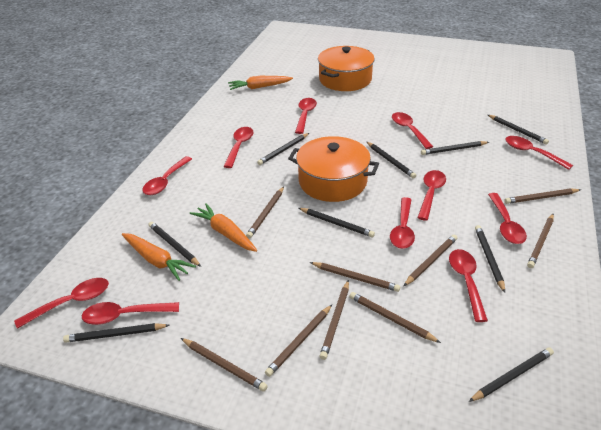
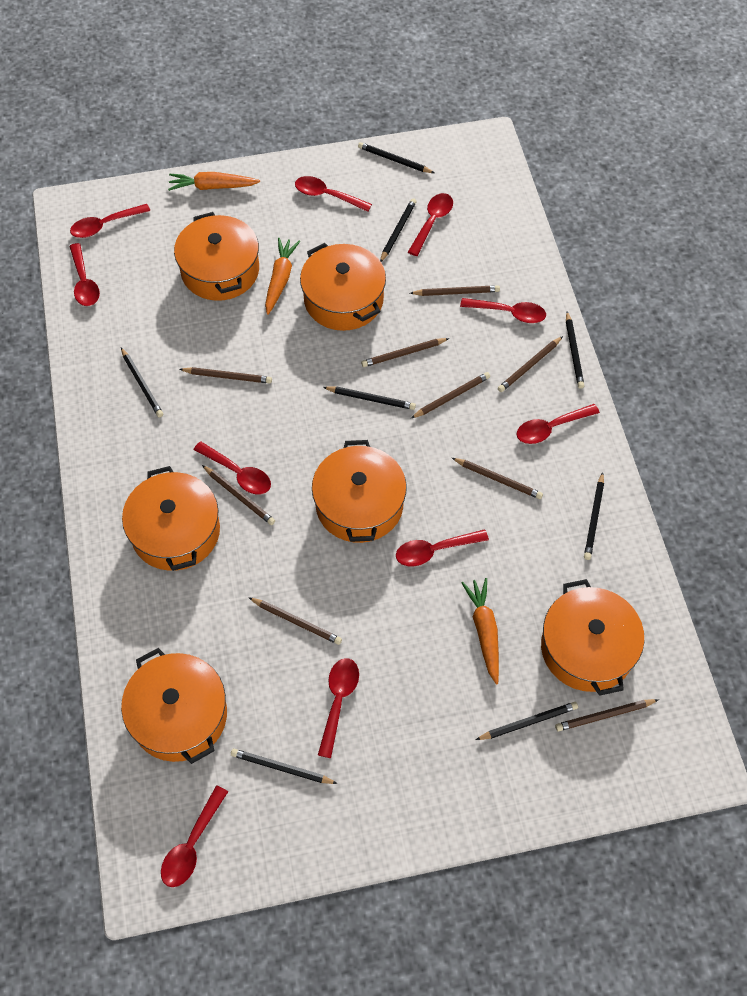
black pencil: 9 -> 8
orange pot: 2 -> 6
red spoon: 11 -> 10

